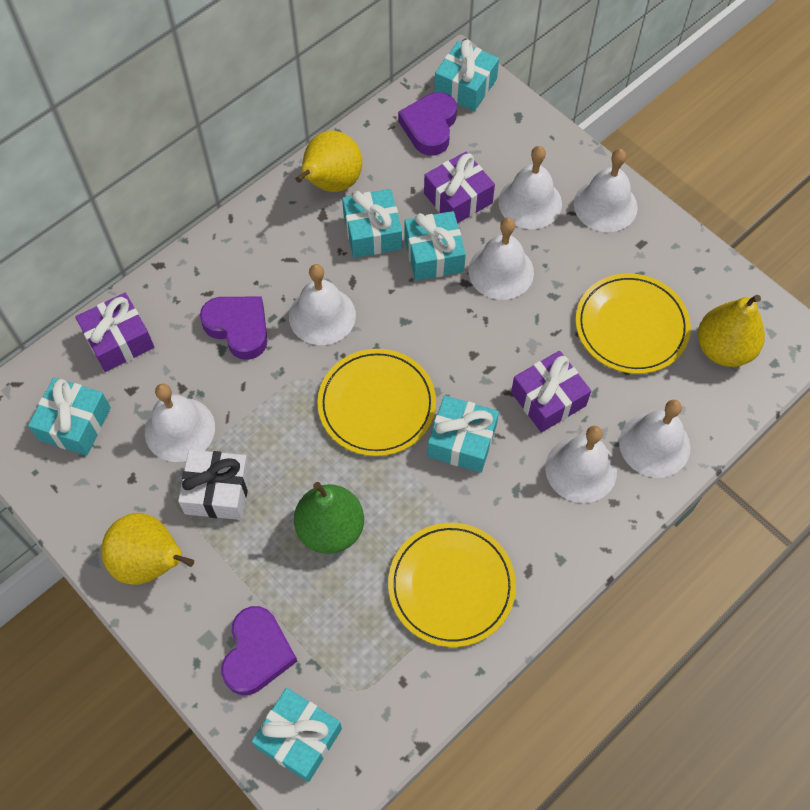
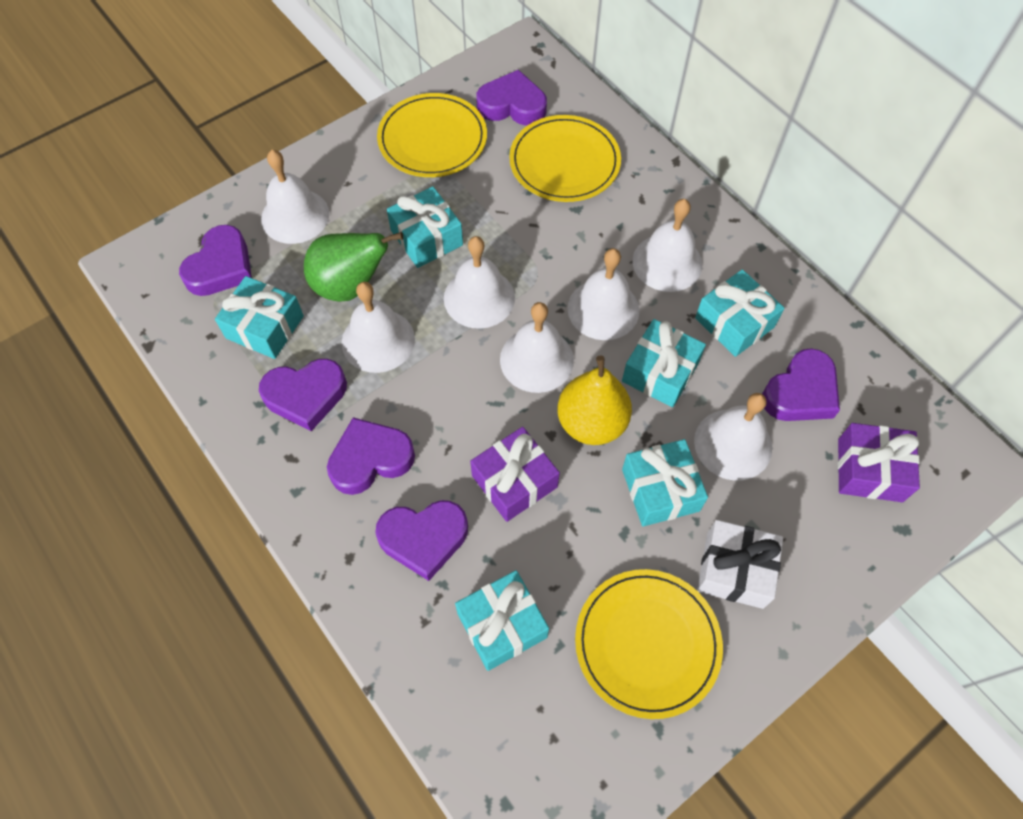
purple gift: 3 -> 2
purple heart: 3 -> 6
yellow pear: 3 -> 1

